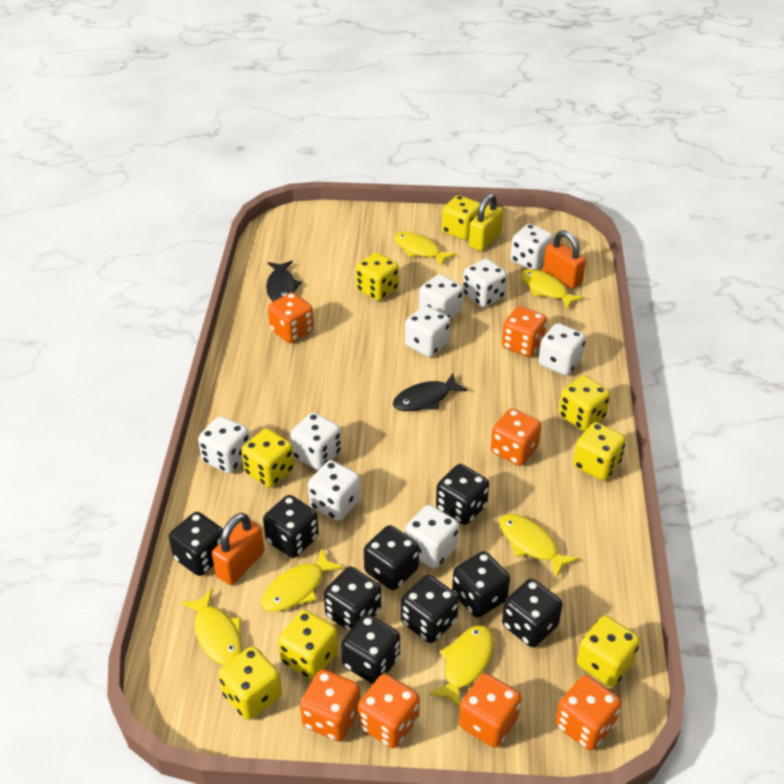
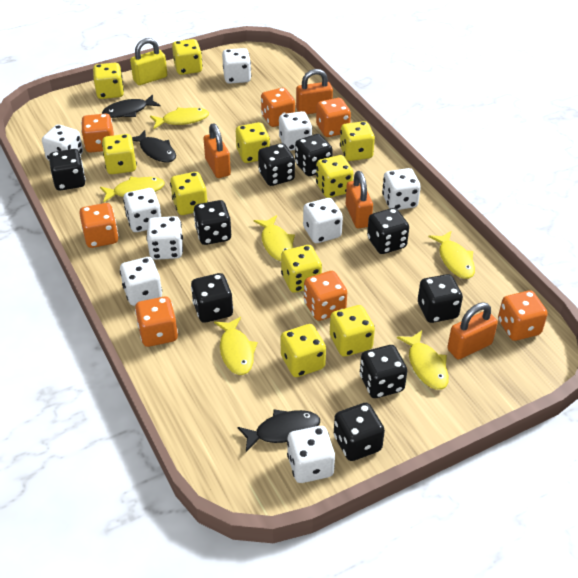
black fish: 2 -> 3
orange padlock: 2 -> 4
yellow dice: 8 -> 10

